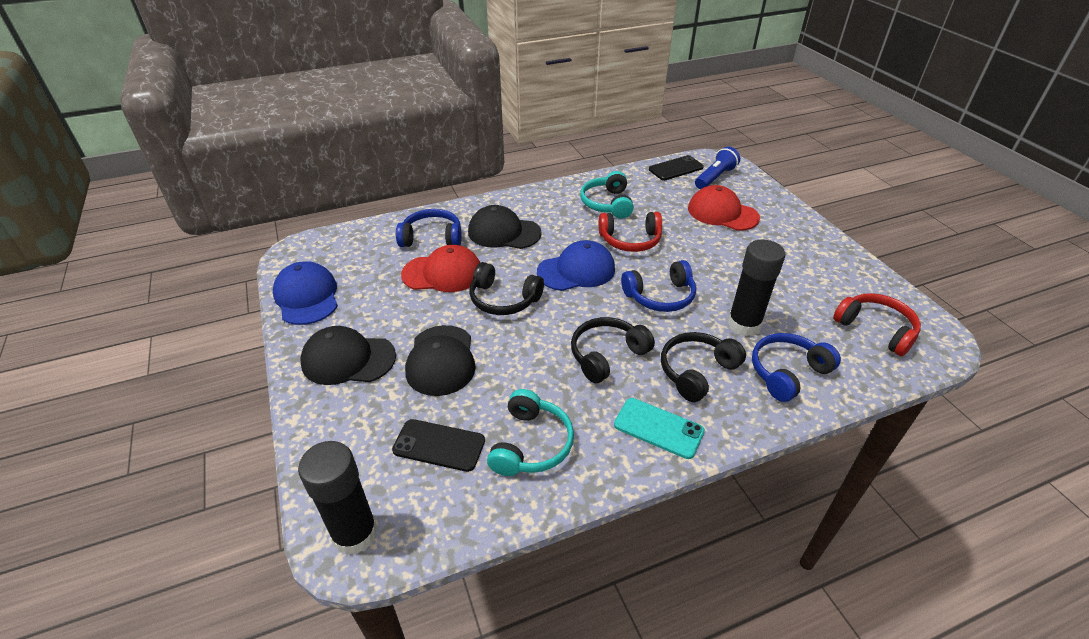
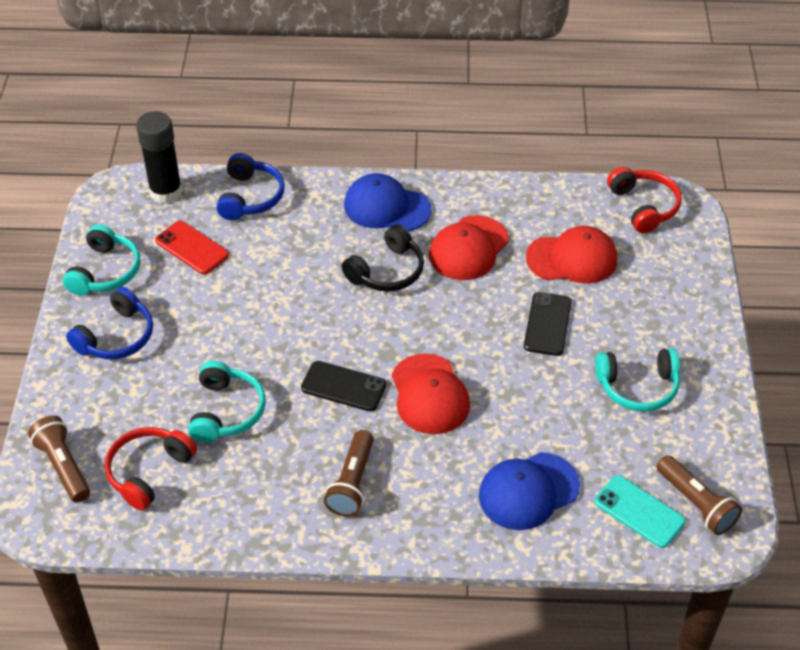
black cap: 3 -> 0
black glue stick: 2 -> 1
black headphones: 3 -> 1
blue flashlight: 1 -> 0
blue headphones: 3 -> 2
brown flashlight: 0 -> 3
red cap: 2 -> 3
red phone: 0 -> 1
turquoise headphones: 2 -> 3

